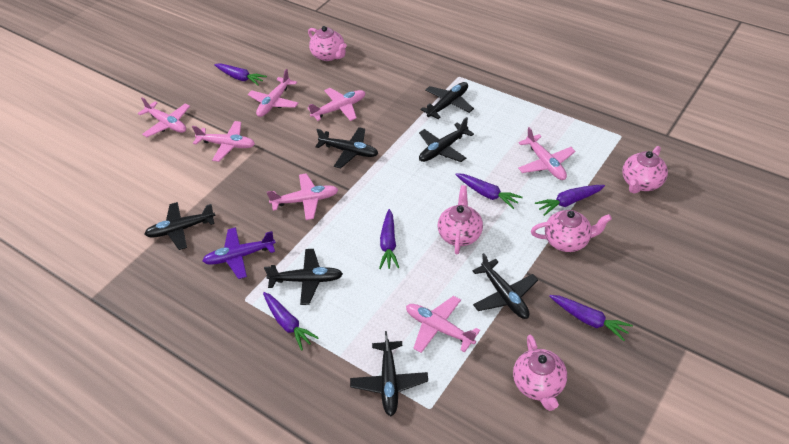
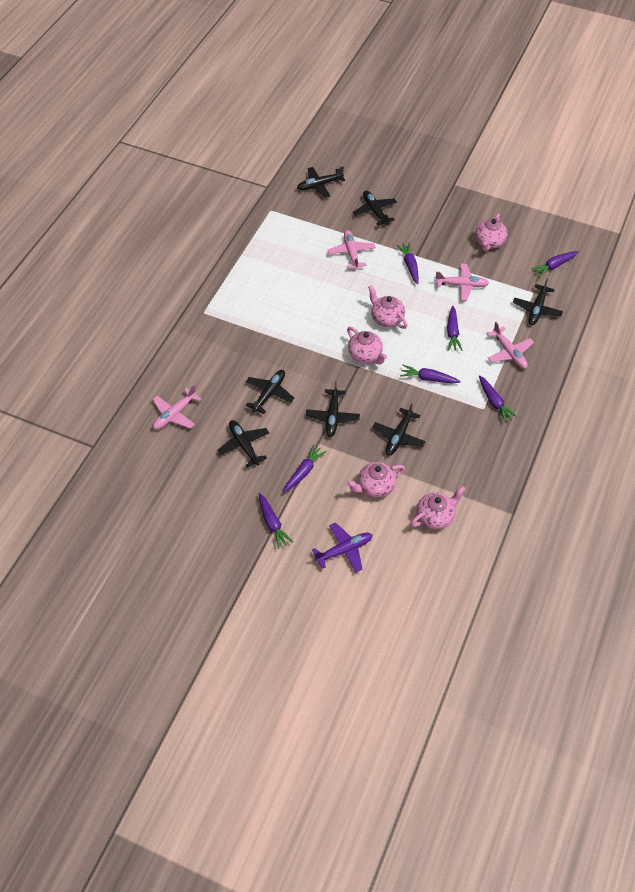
pink plane: 7 -> 4
purple carrot: 6 -> 7

